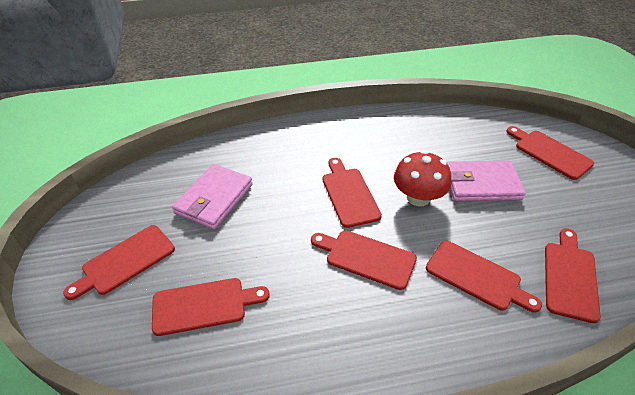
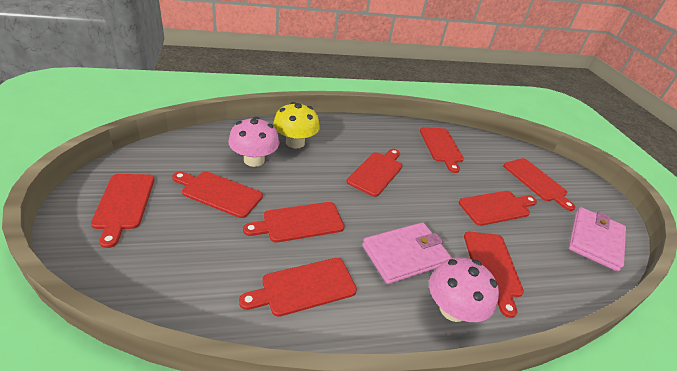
pink mushroom: 0 -> 2
red cutting board: 7 -> 9
red mushroom: 1 -> 0
yellow mushroom: 0 -> 1

